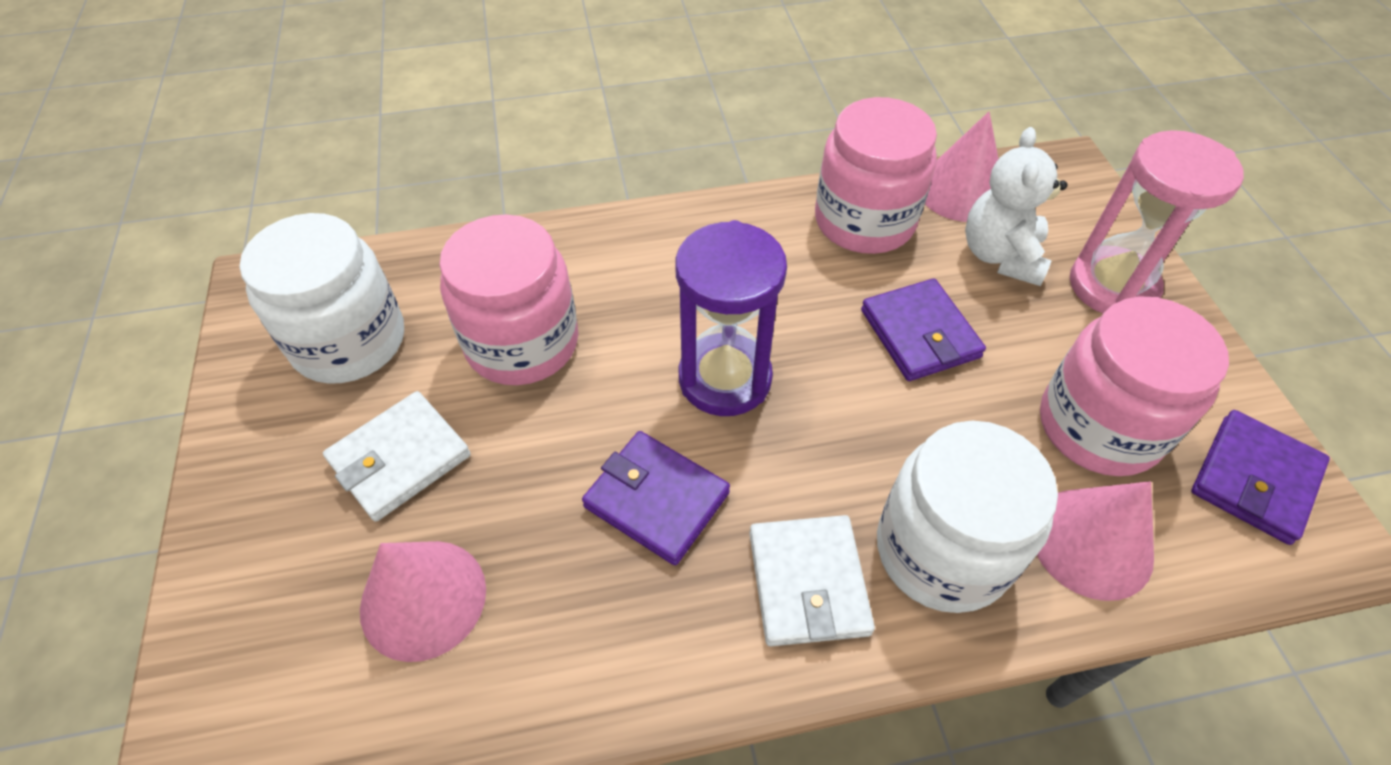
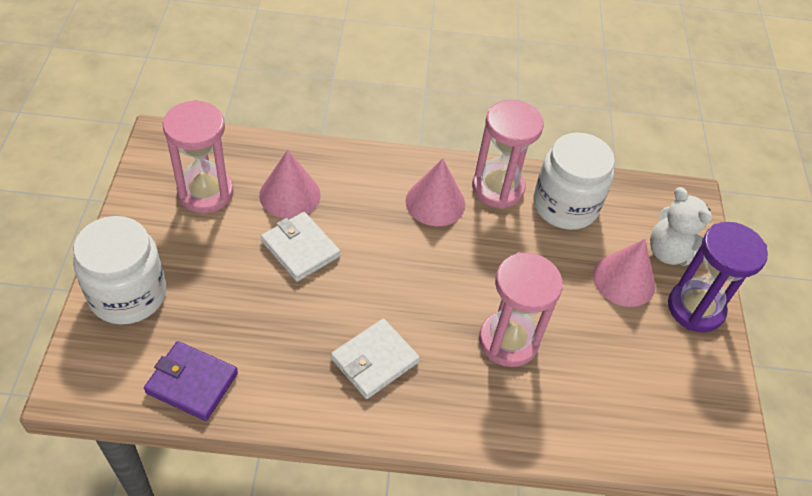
pink hourglass: 1 -> 3
pink jar: 3 -> 0
purple wallet: 3 -> 1

